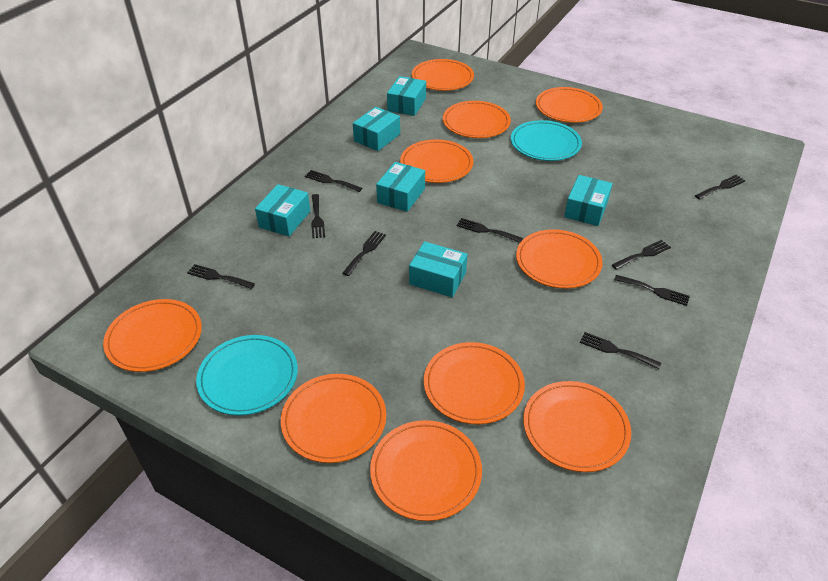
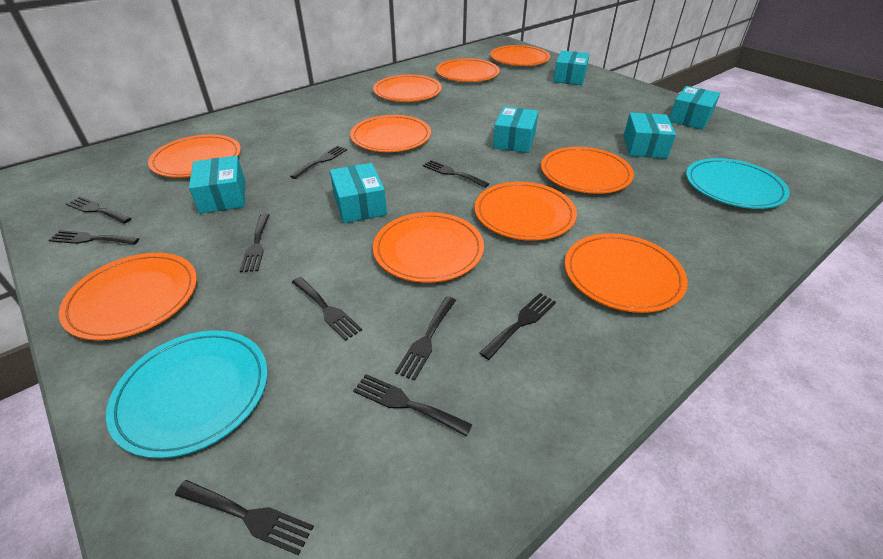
black fork: 9 -> 10

